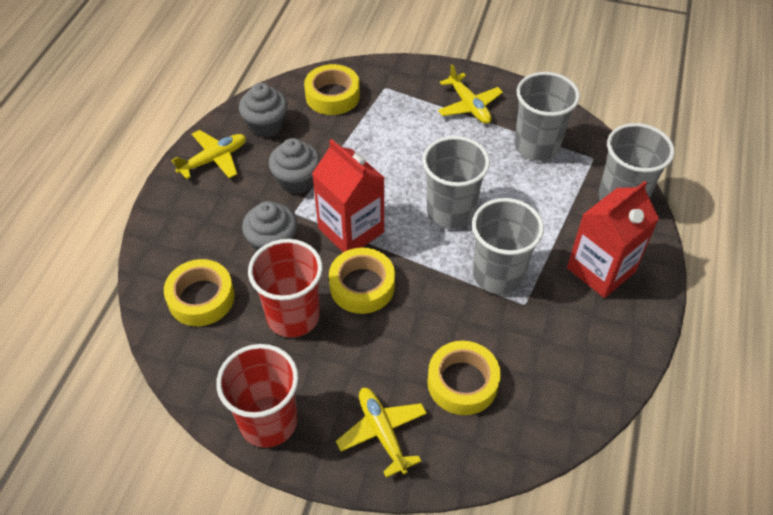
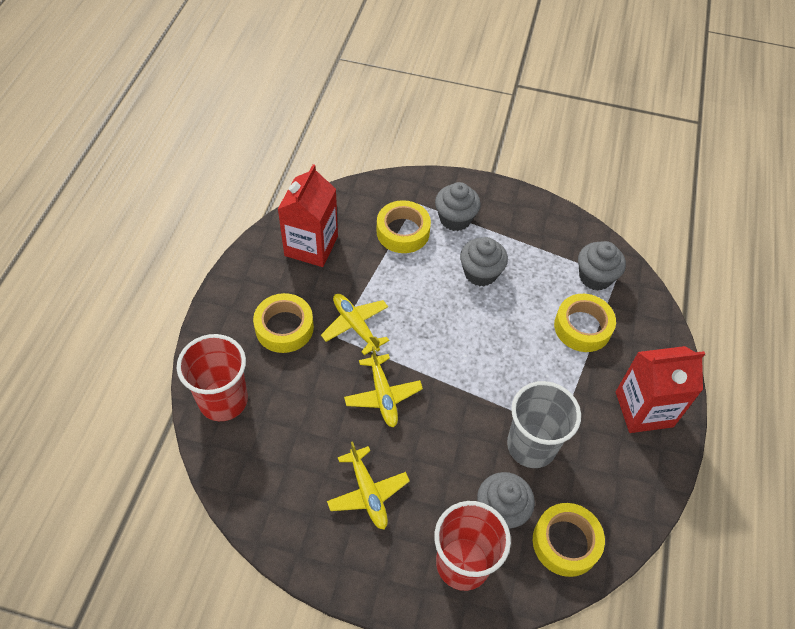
grey cup: 4 -> 1
grey cupcake: 3 -> 4

